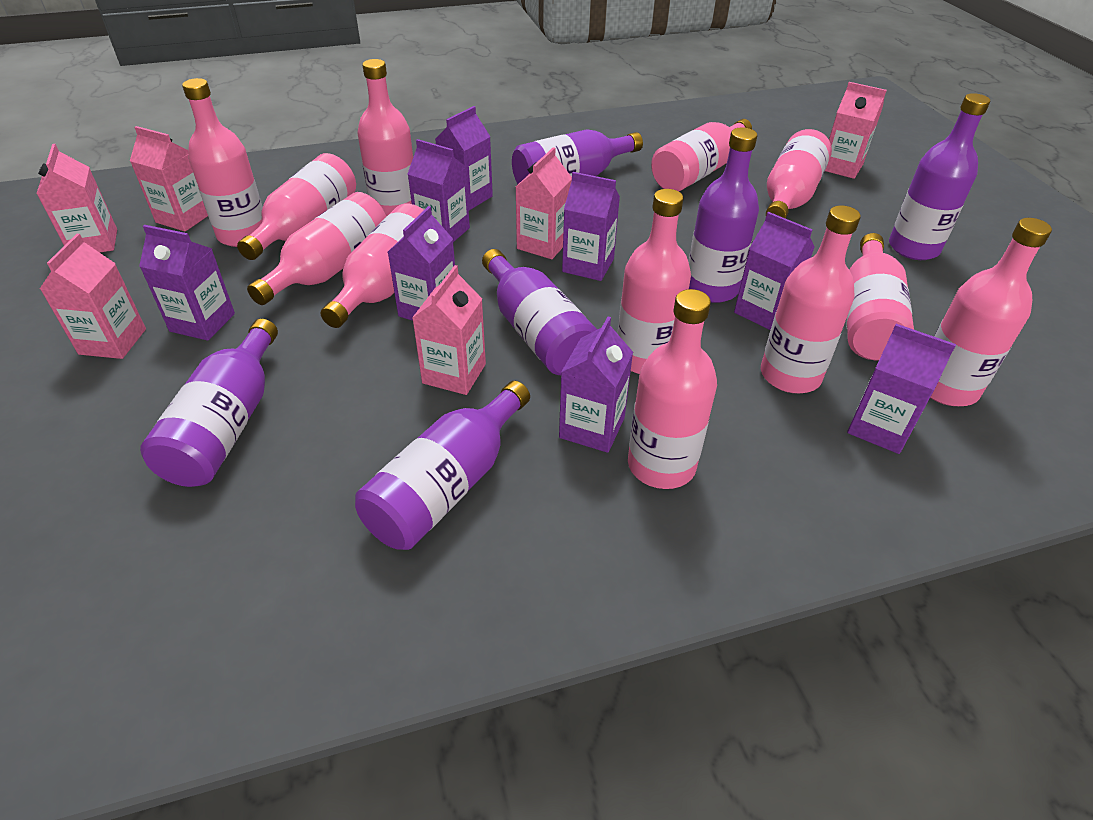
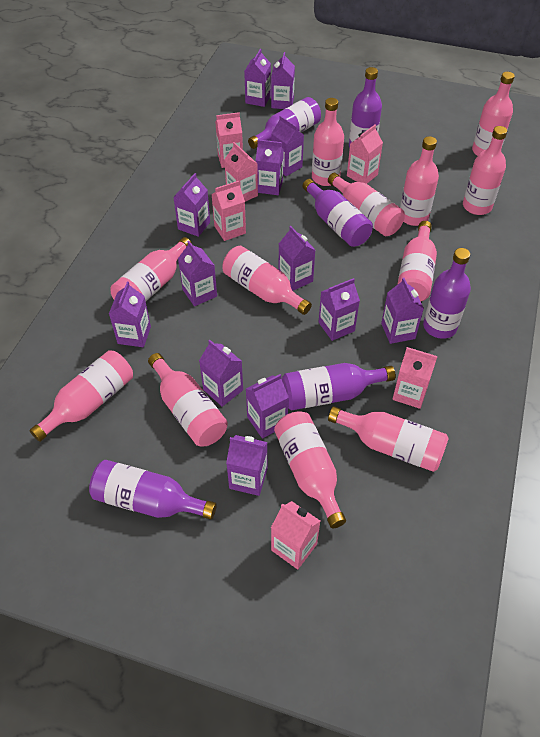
purple carton: 8 -> 13

